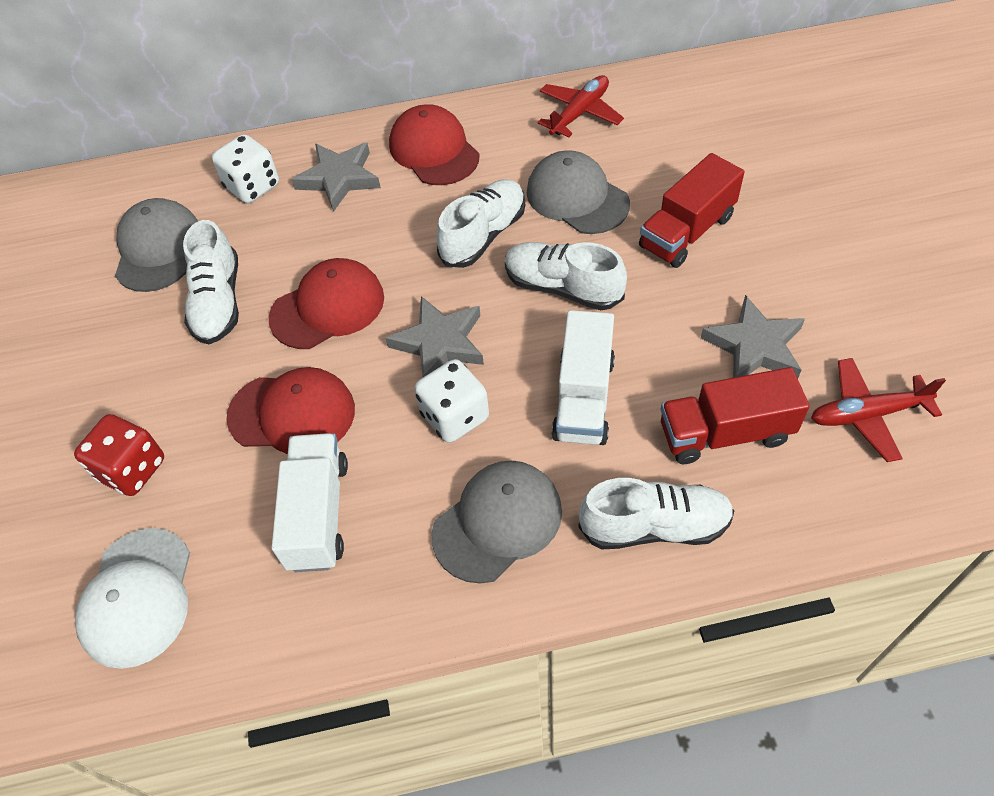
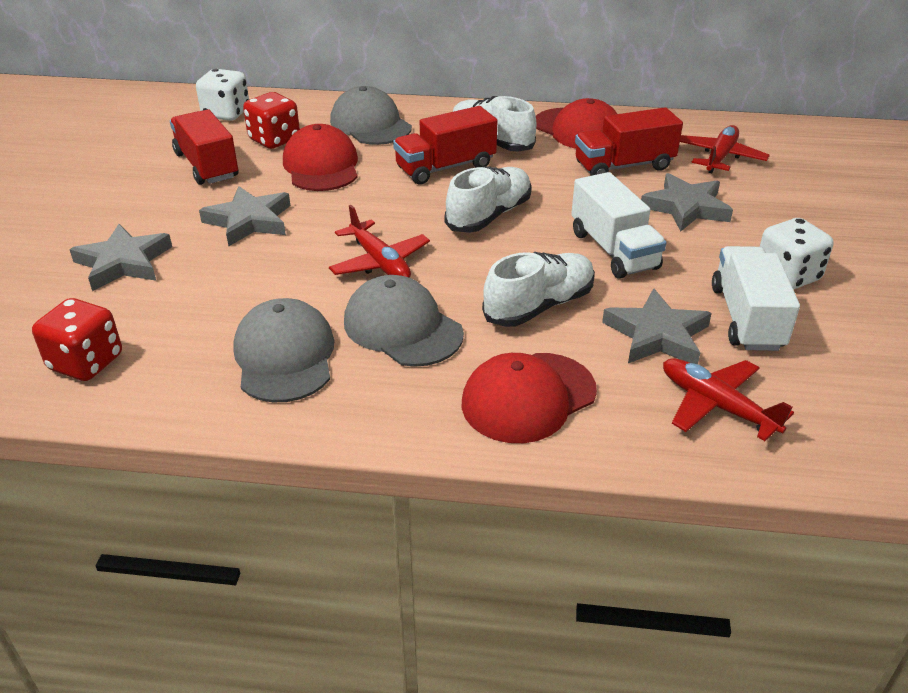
grey star: 3 -> 4
red dice: 1 -> 2
red plane: 2 -> 3
red truck: 2 -> 3
white cap: 1 -> 0
white shoe: 4 -> 3

